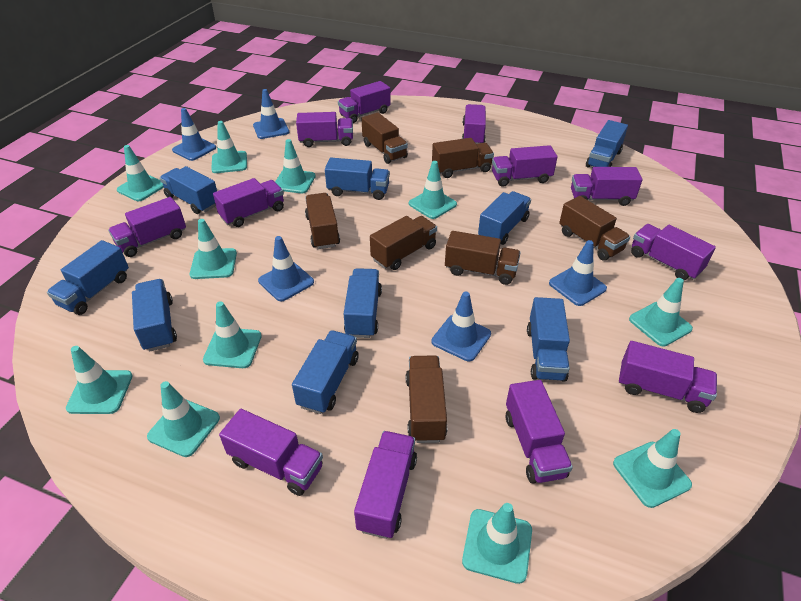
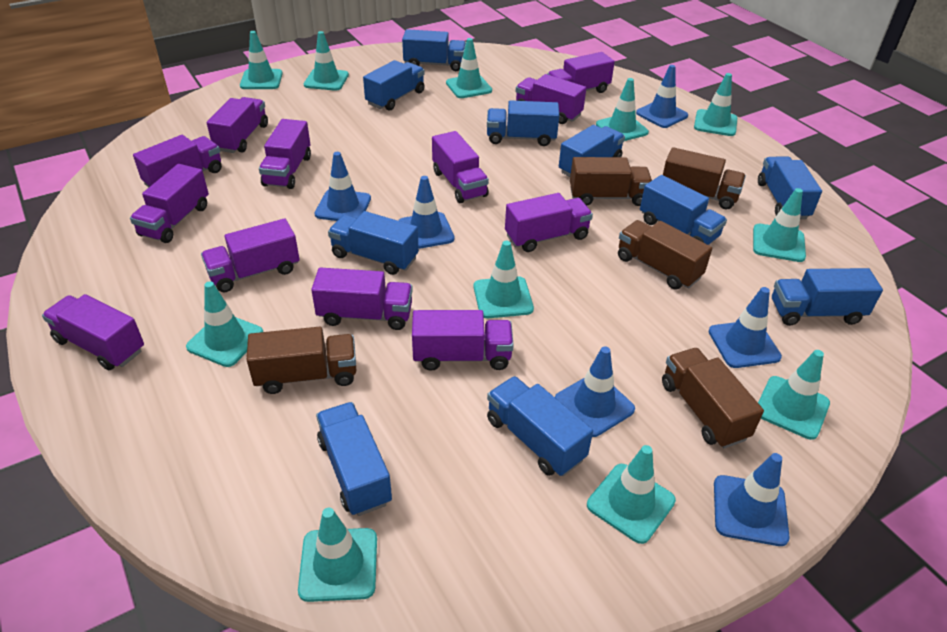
blue traffic cone: 5 -> 6
blue truck: 9 -> 10
brown truck: 7 -> 5

